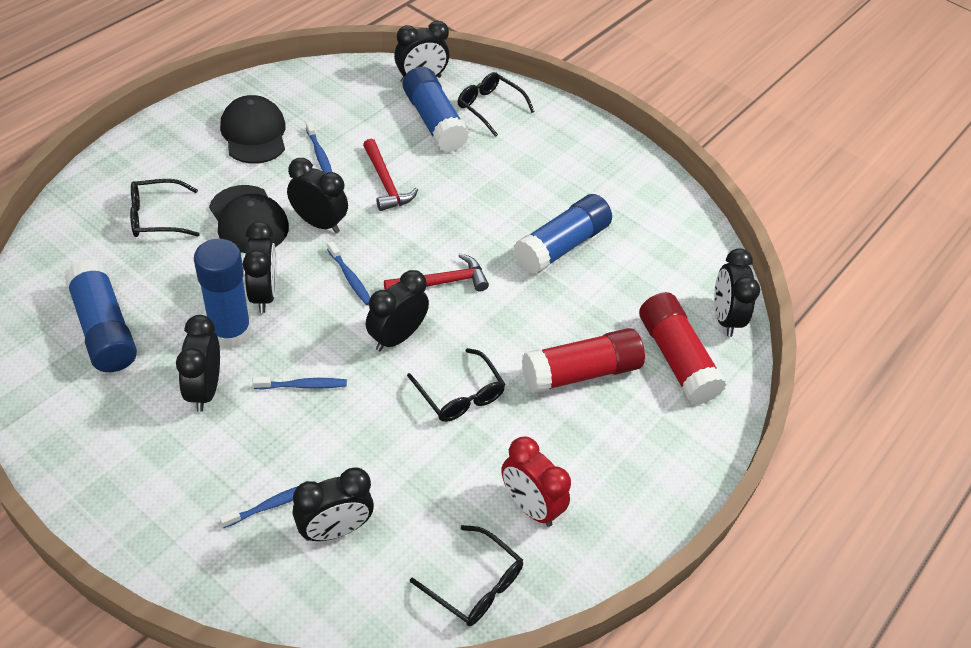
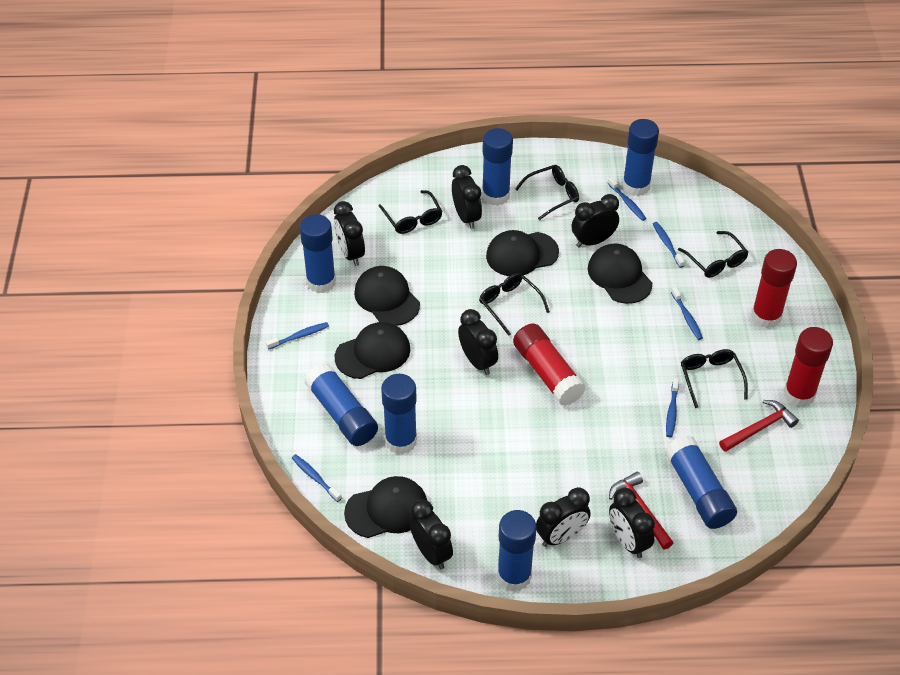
black cap: 2 -> 5
black glasses: 4 -> 5
blue glue stick: 4 -> 7
blue toothbrush: 4 -> 6
red clock: 1 -> 0
red glue stick: 2 -> 3

